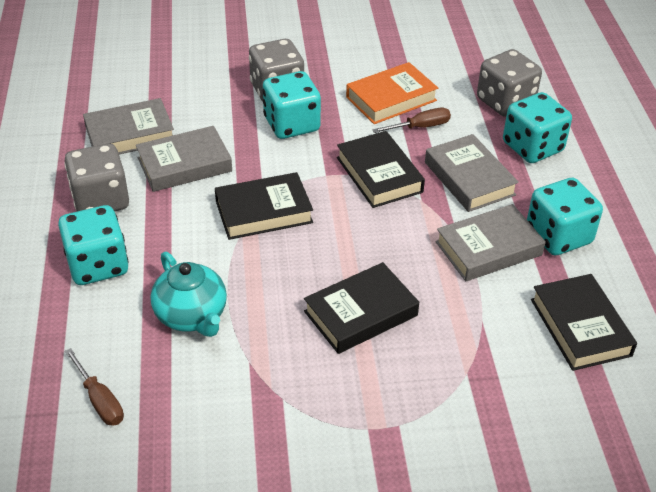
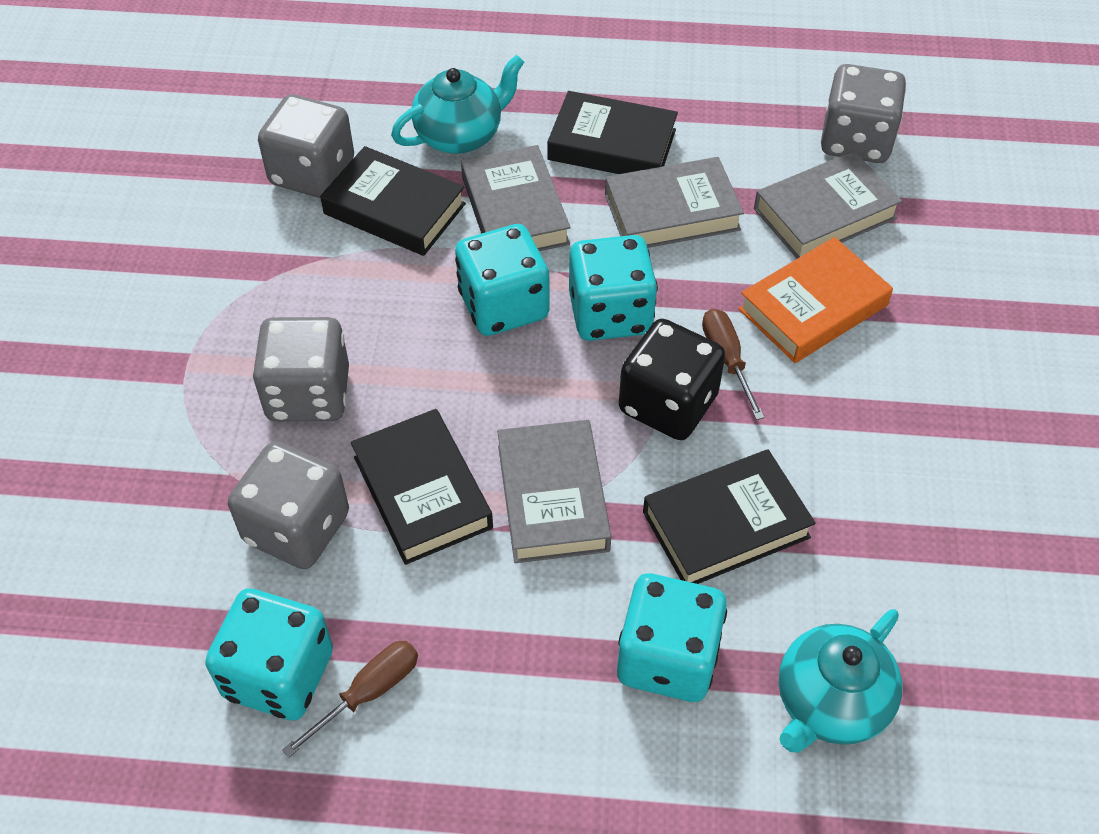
black dice: 0 -> 1
grey dice: 3 -> 4
turquoise teapot: 1 -> 2

